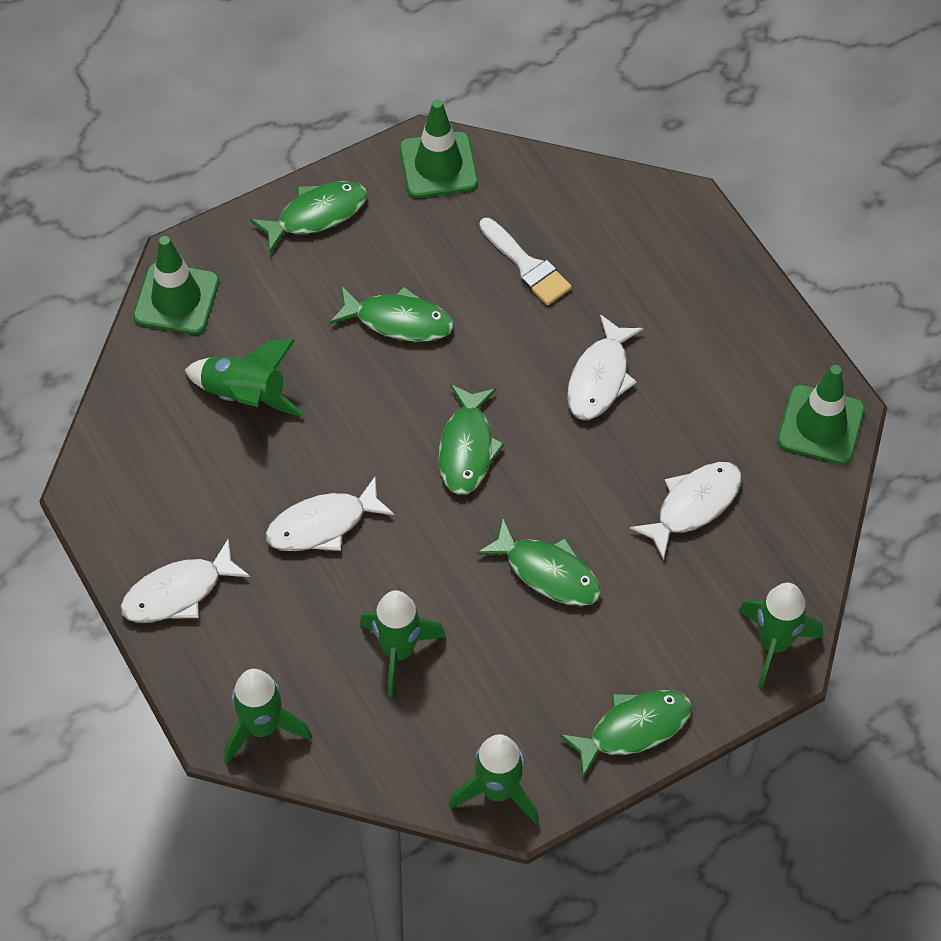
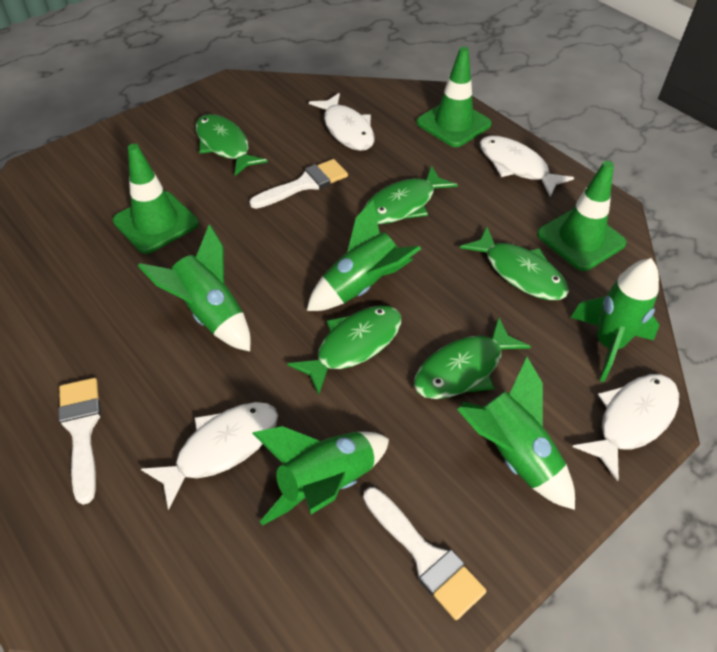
white brush: 1 -> 3

